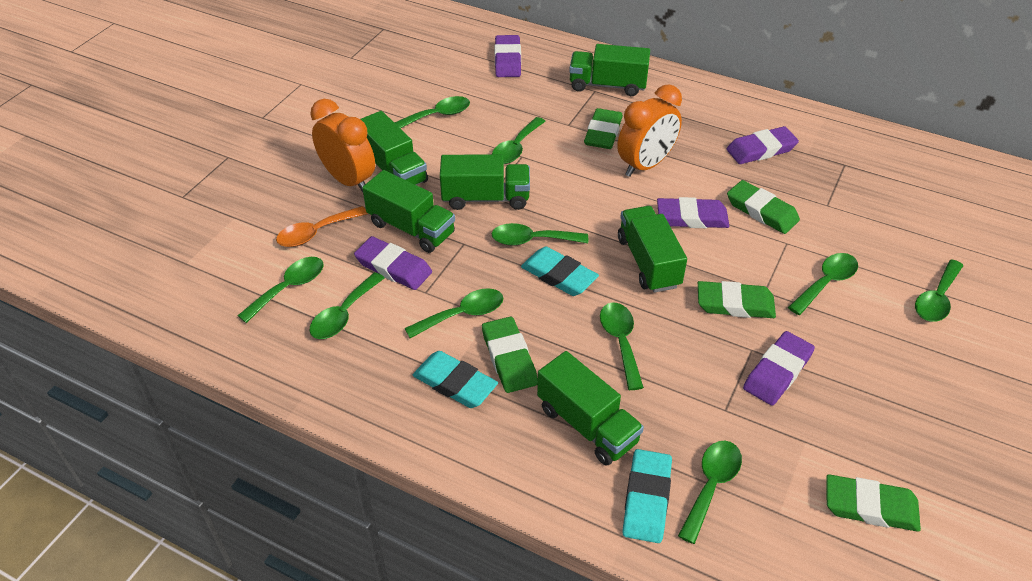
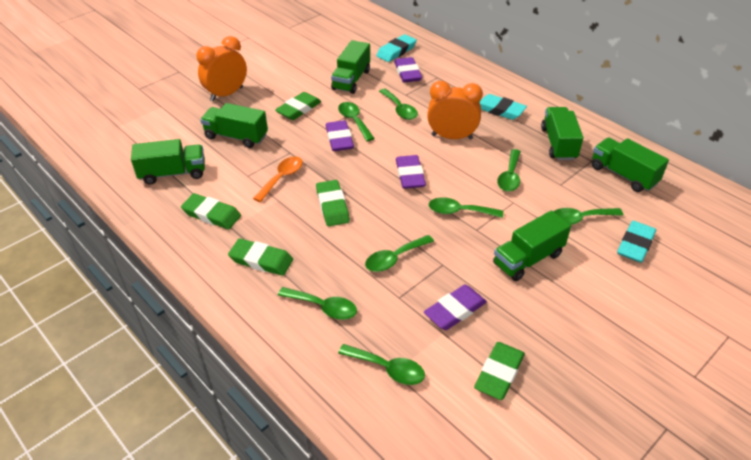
green spoon: 10 -> 8
purple eraser: 5 -> 4

